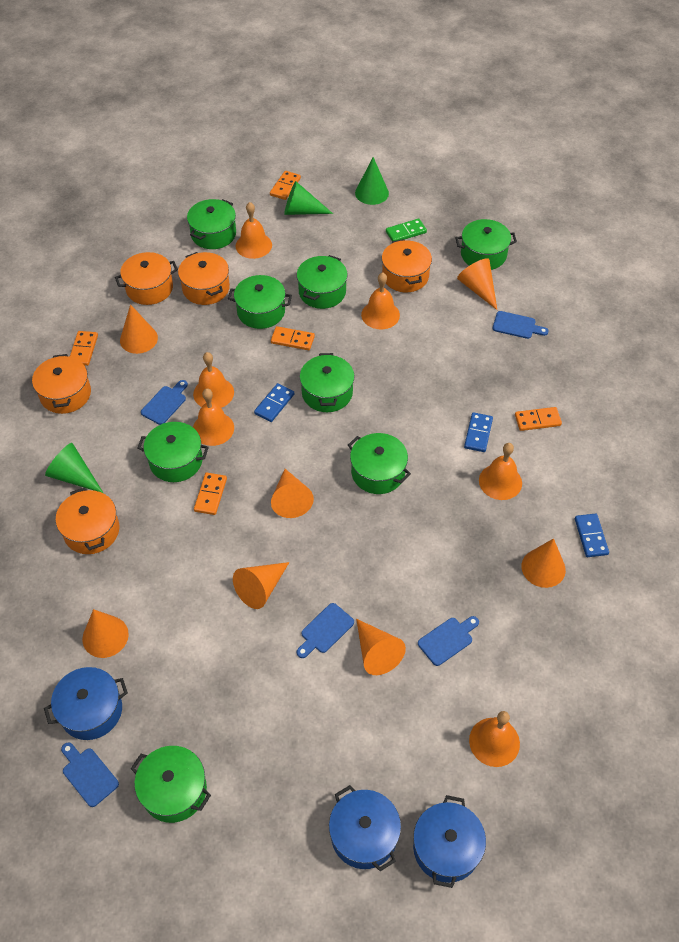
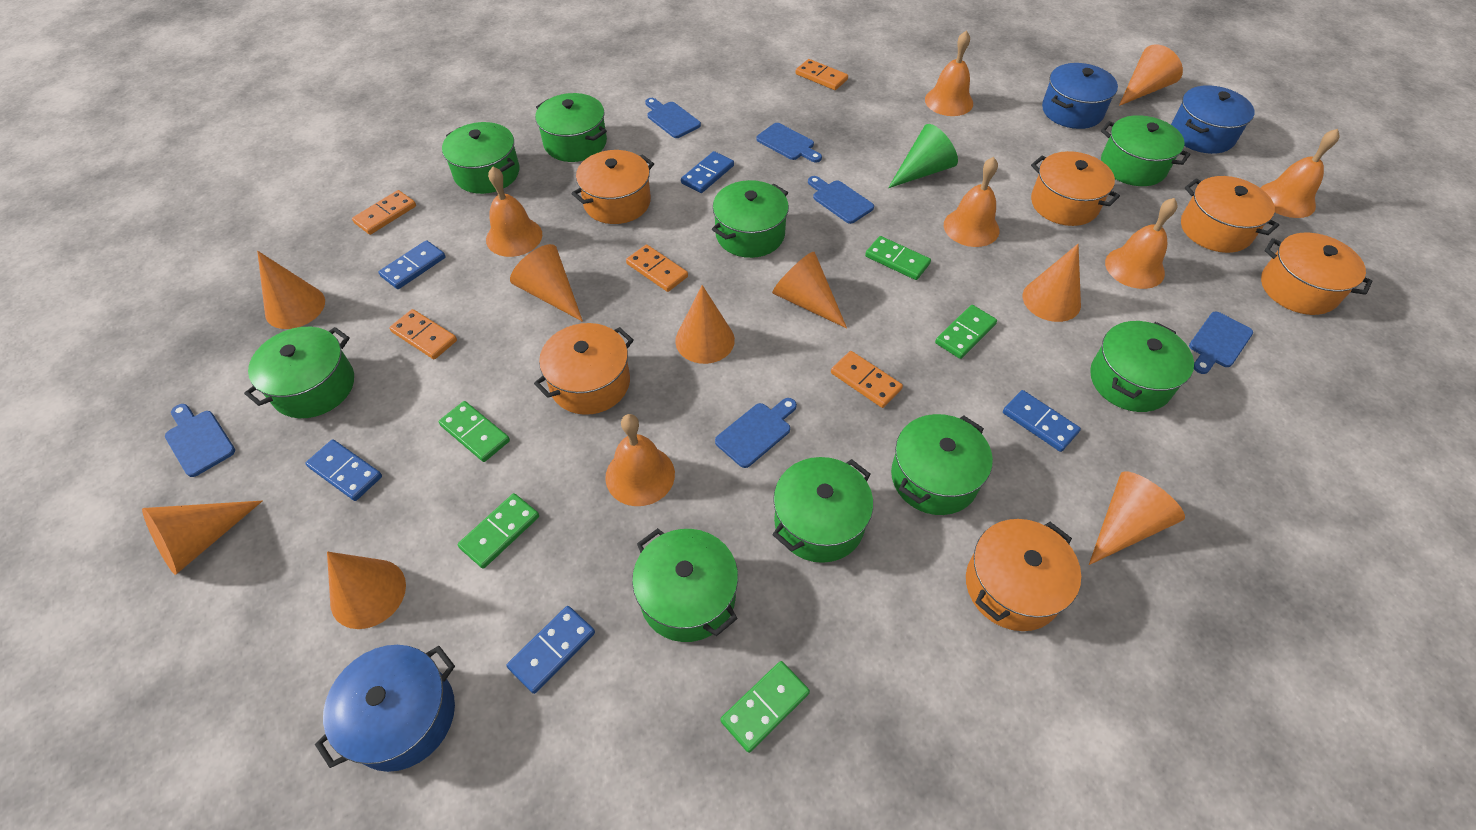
blue cutting board: 5 -> 6
blue domino: 3 -> 5
green cone: 3 -> 1
green domino: 1 -> 5
green pot: 8 -> 9
orange cone: 7 -> 9
orange pot: 5 -> 6

